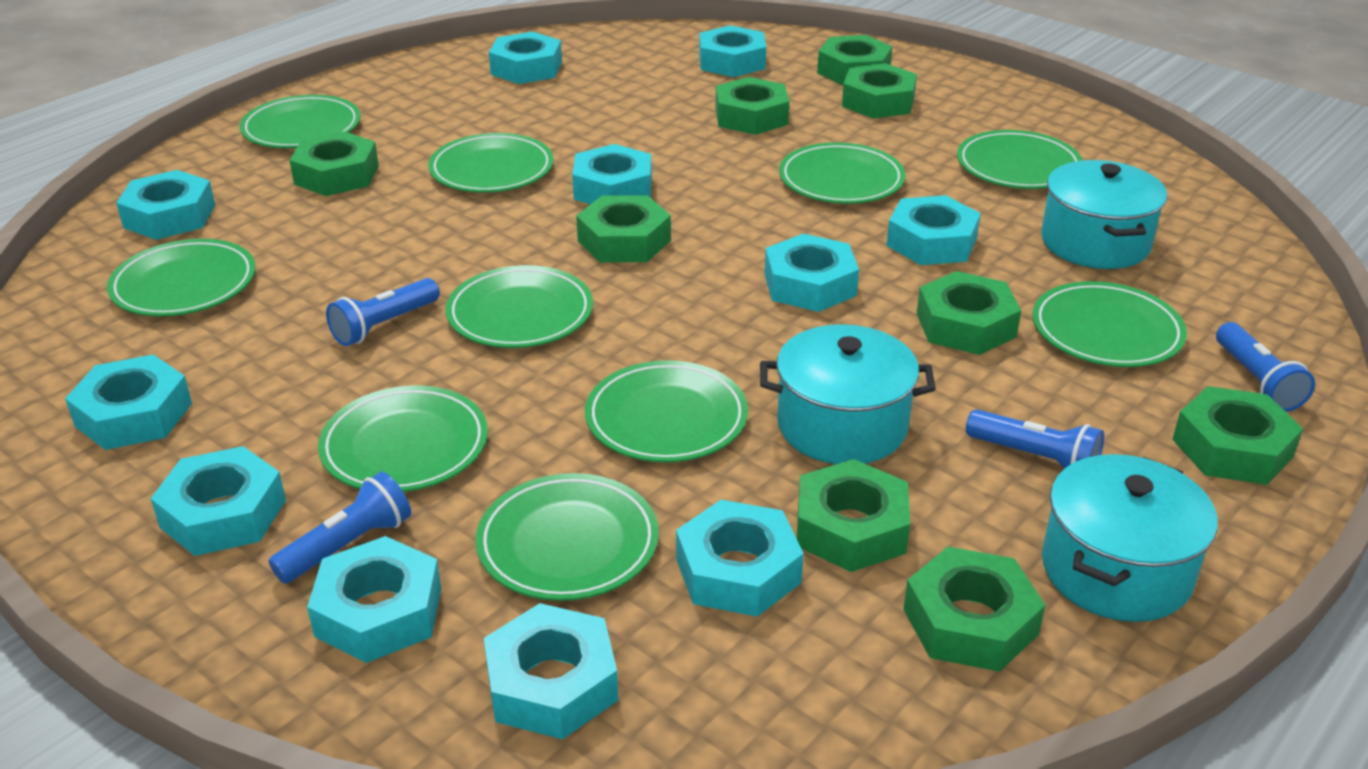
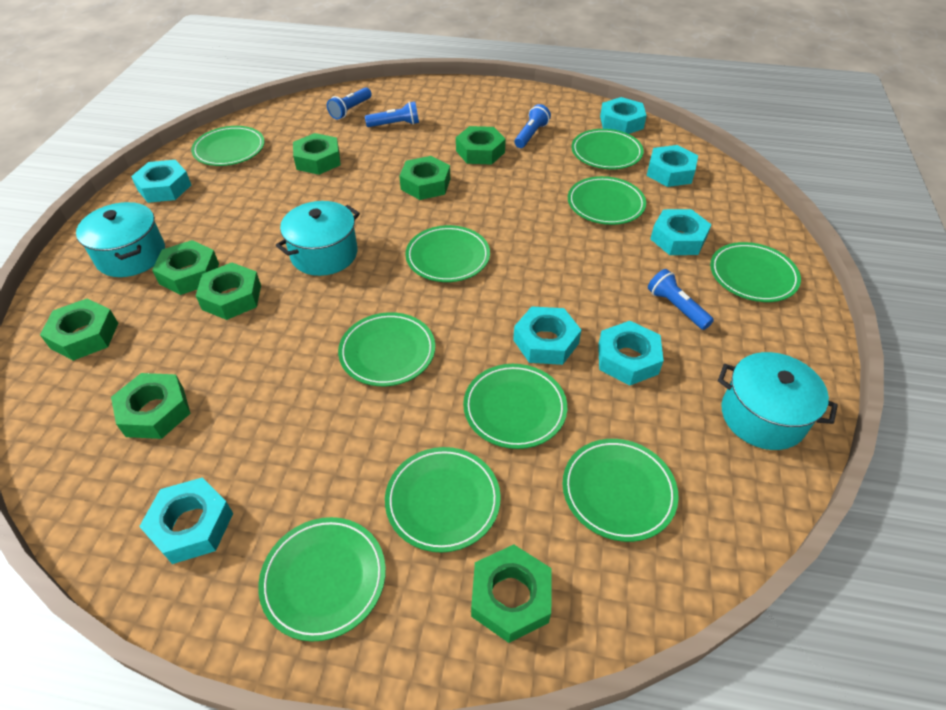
green nut: 9 -> 8
turquoise nut: 11 -> 7

